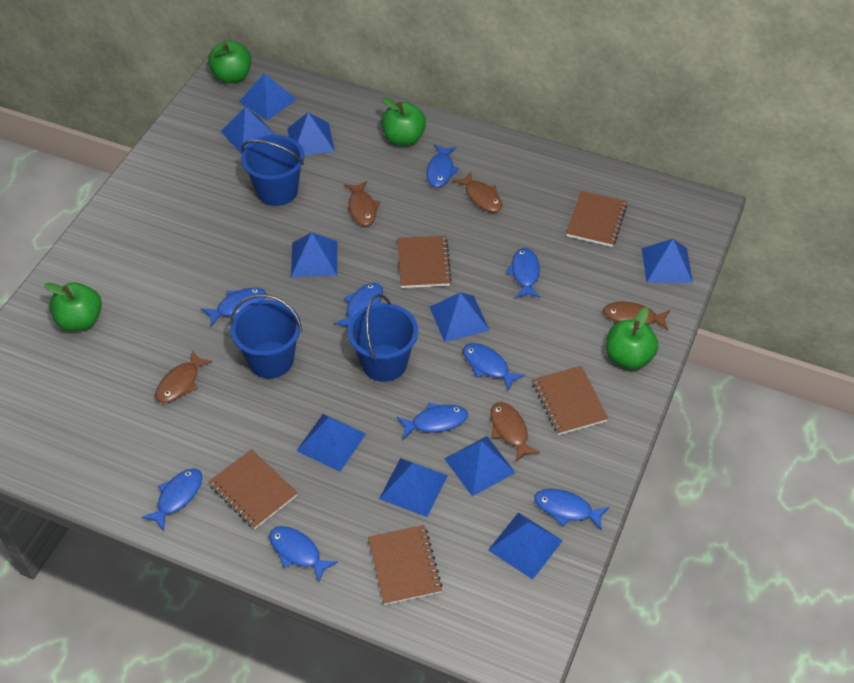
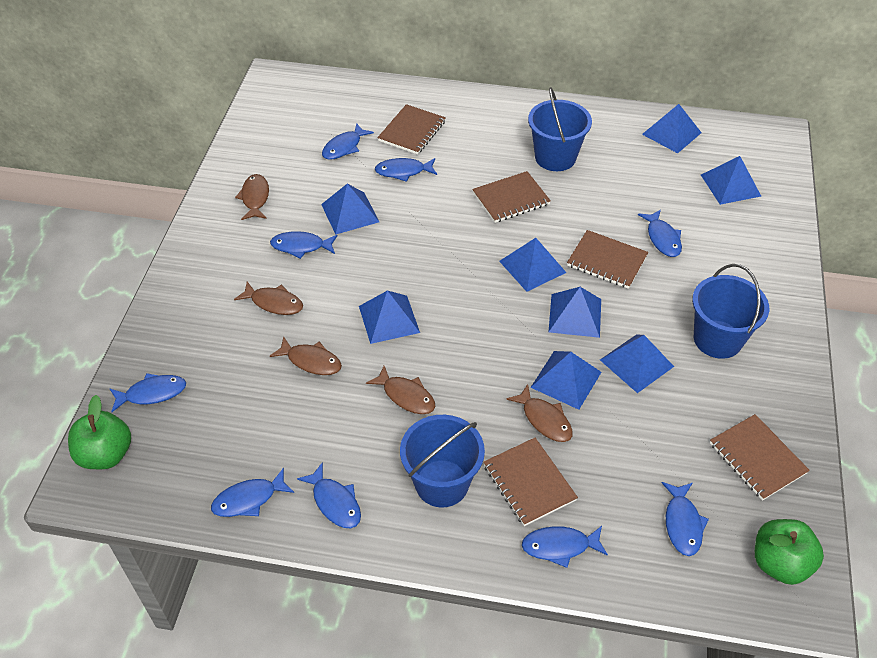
blue pyramid: 10 -> 8
green apple: 4 -> 2

